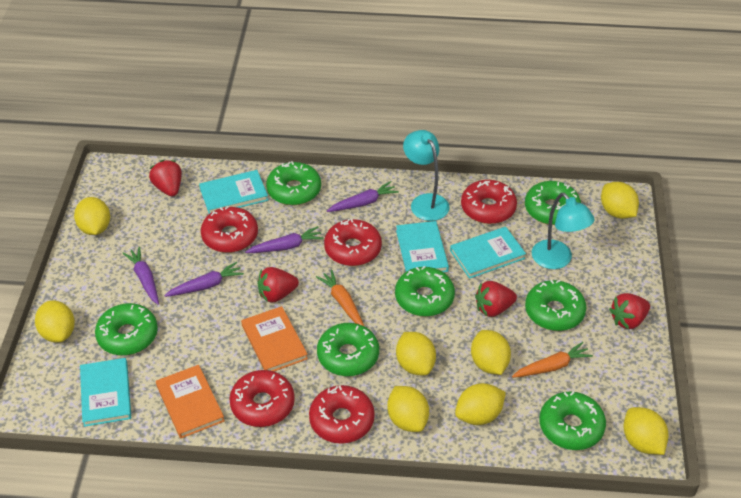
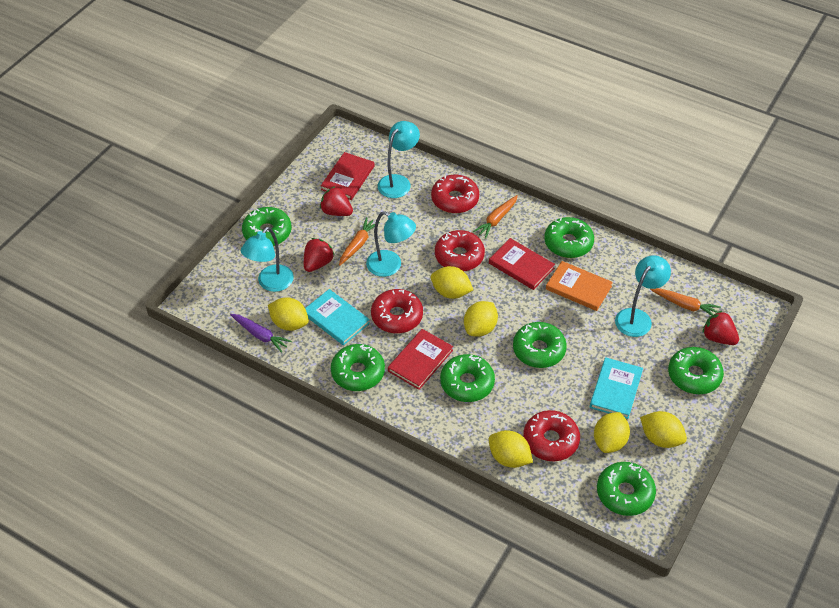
orange book: 2 -> 1
orange carrot: 2 -> 3
purple carrot: 4 -> 1
red book: 0 -> 3
red donut: 5 -> 4
red strawberry: 4 -> 3
turquoise book: 4 -> 2
turquoise lamp: 2 -> 4
yellow lemon: 8 -> 6

